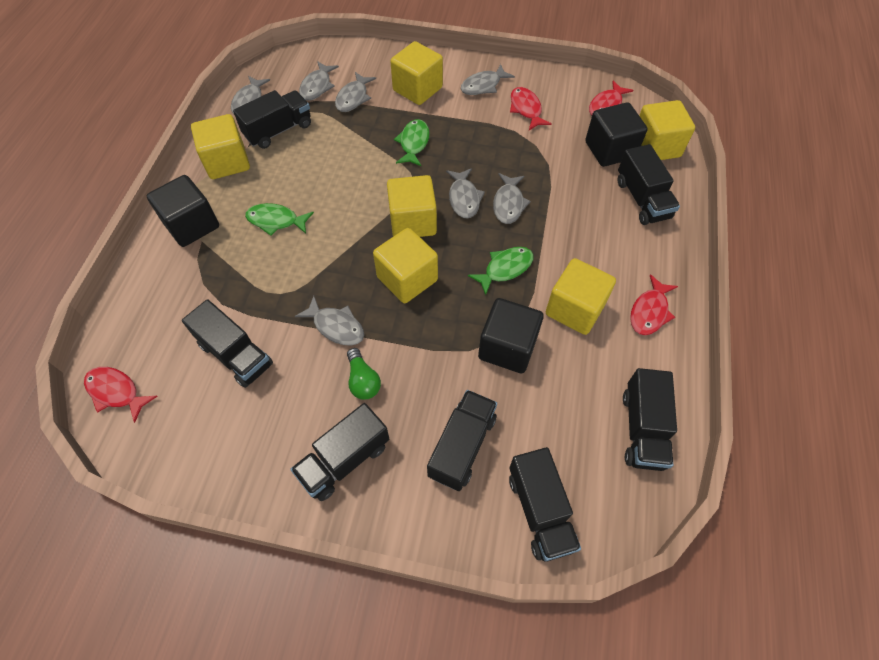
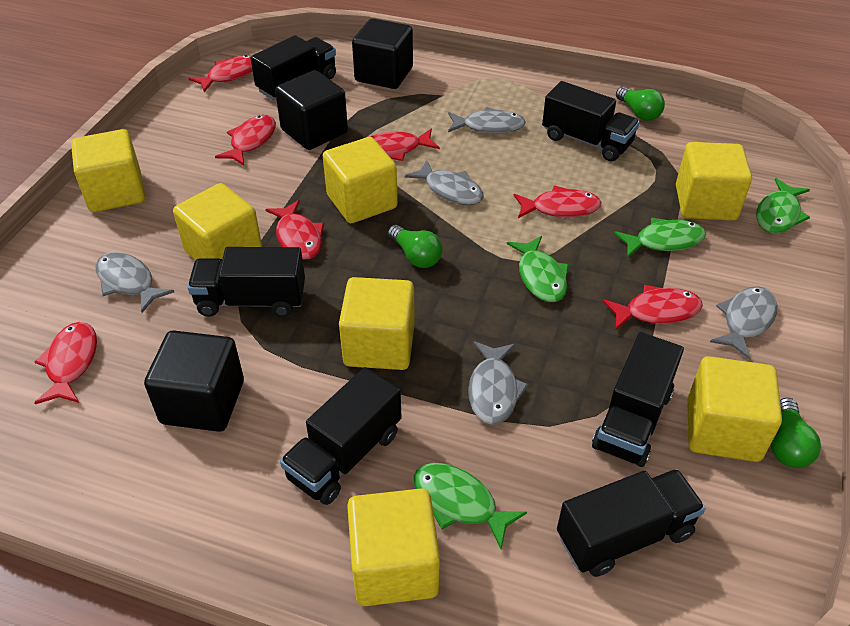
black truck: 7 -> 6
green fish: 3 -> 4
green light bulb: 1 -> 3
grey fish: 7 -> 5
red fish: 4 -> 7
yellow cube: 6 -> 7

